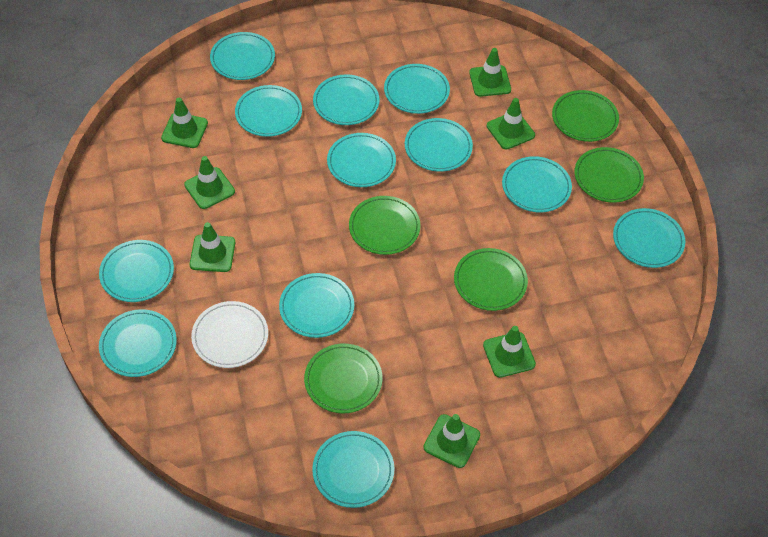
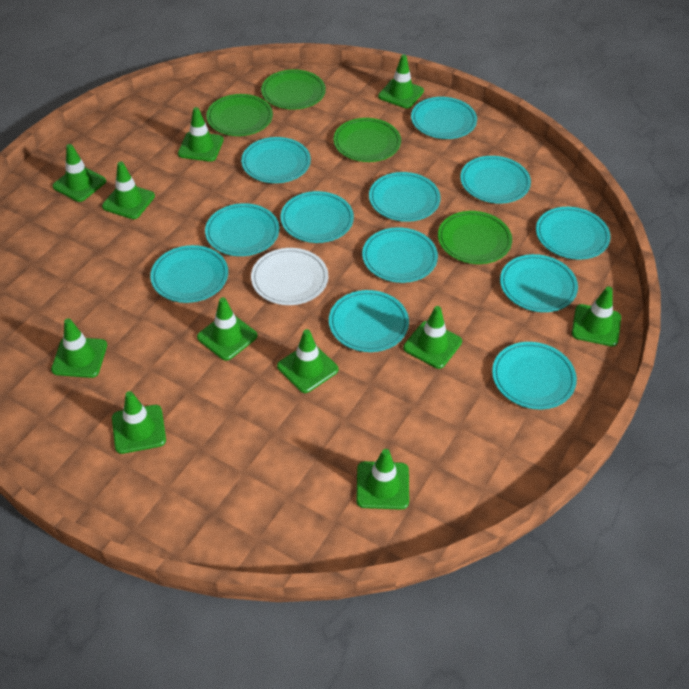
green plate: 5 -> 4
green traffic cone: 7 -> 11

